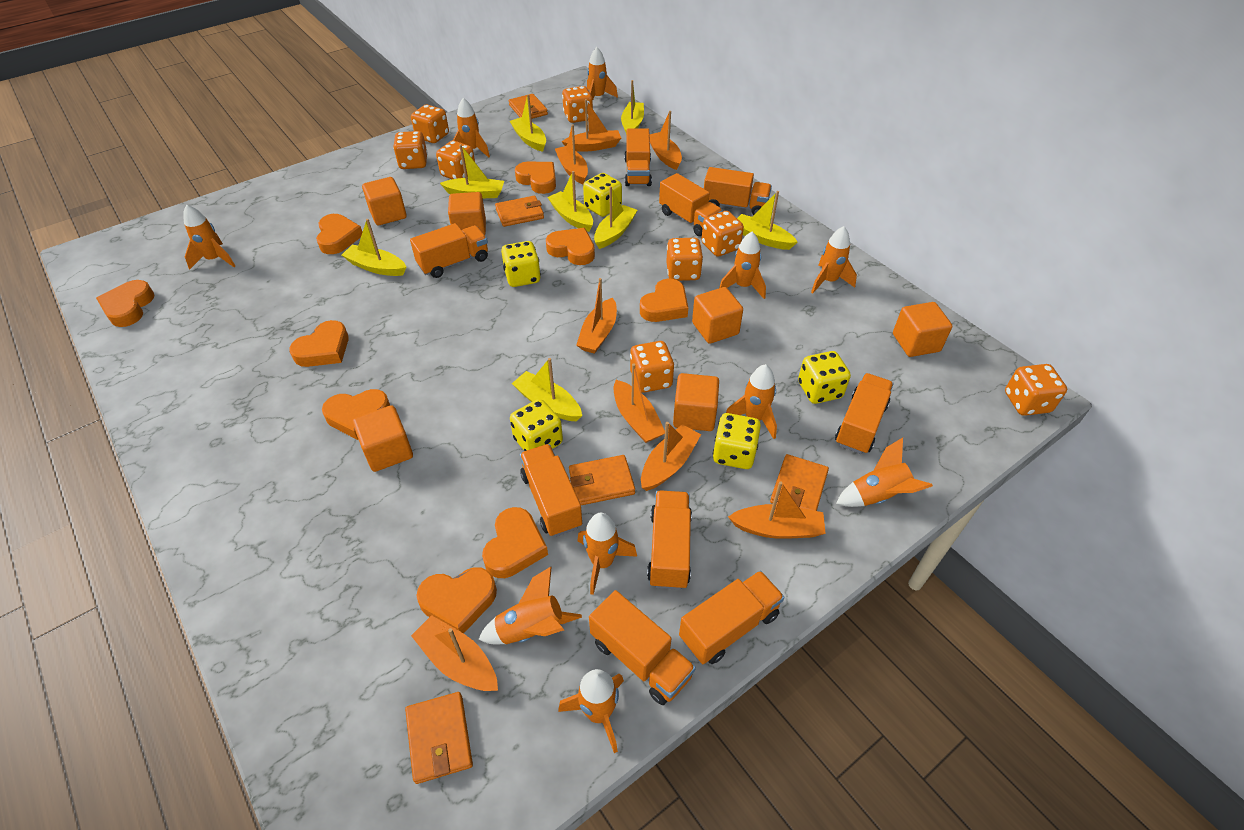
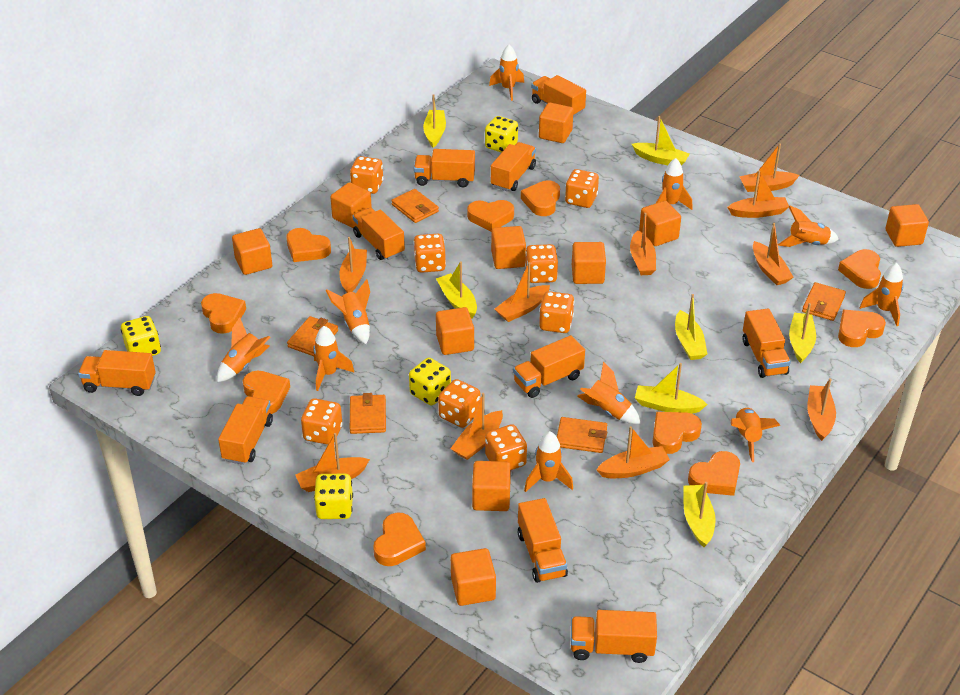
orange boat: 8 -> 10
orange cube: 6 -> 10
orange heart: 9 -> 10
orange truck: 9 -> 10
yellow boat: 8 -> 7
yellow dice: 5 -> 4

